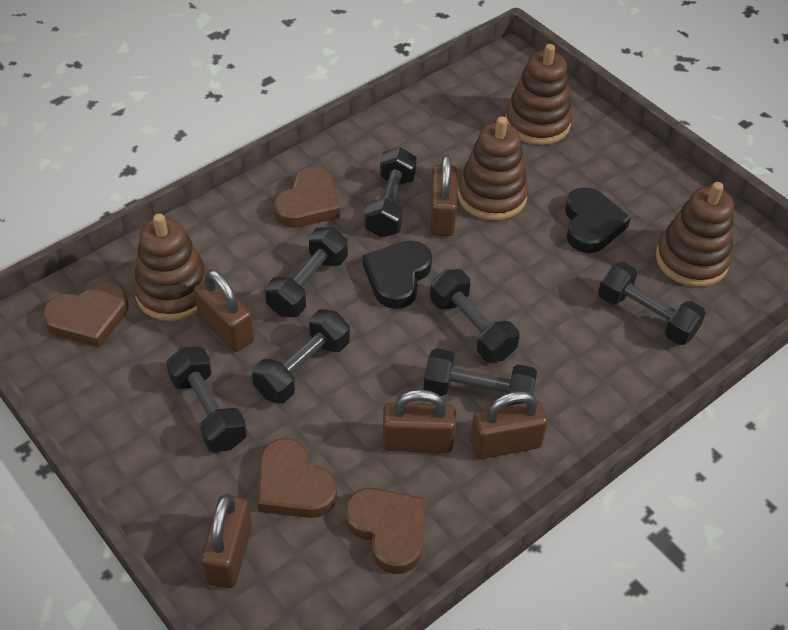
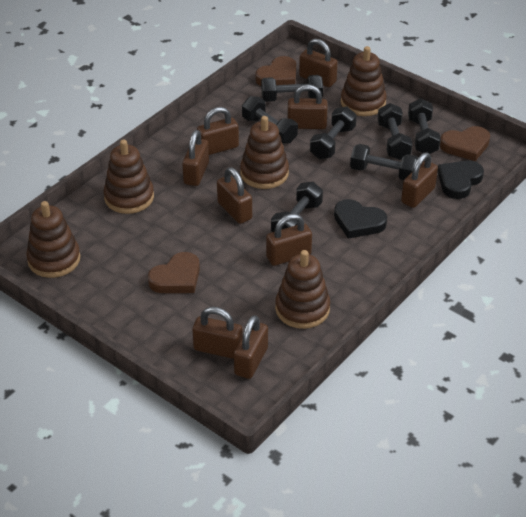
brown heart: 4 -> 3
brown padlock: 5 -> 9
brown stacking toy: 4 -> 5

